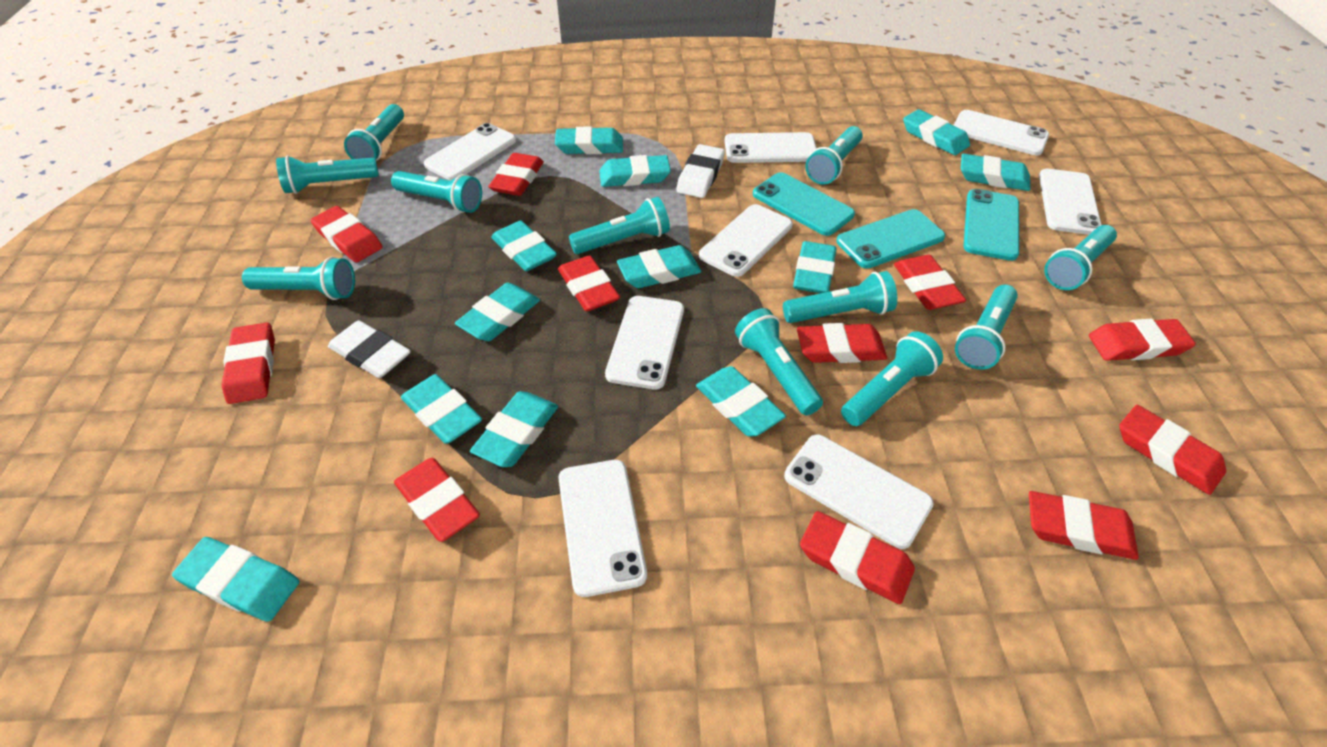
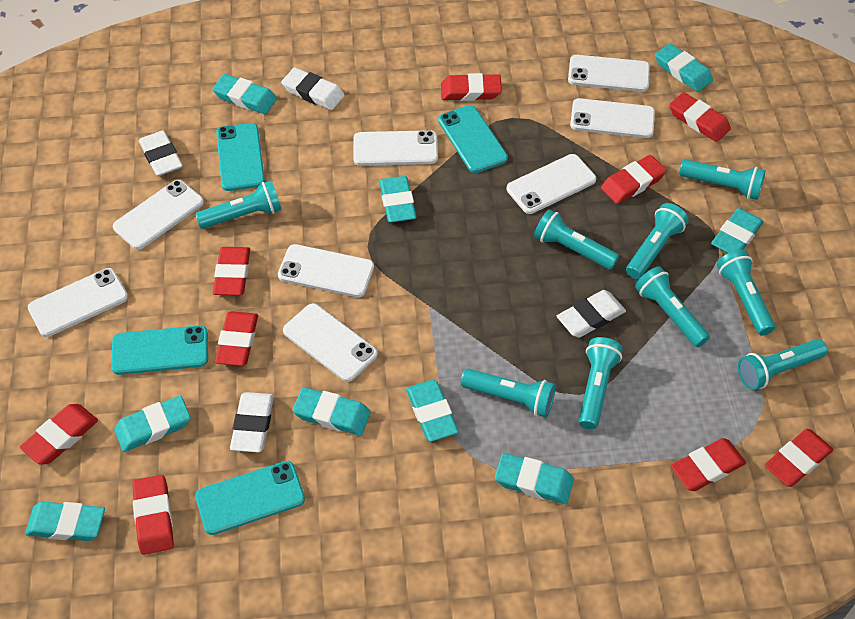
red eraser: 11 -> 9
turquoise eraser: 12 -> 9
turquoise flashlight: 11 -> 9
turquoise phone: 3 -> 4
white eraser: 2 -> 4

